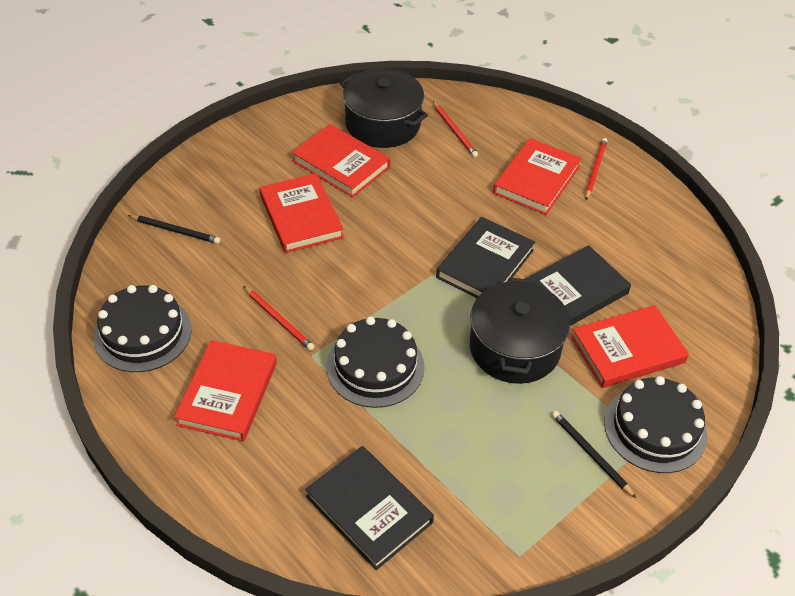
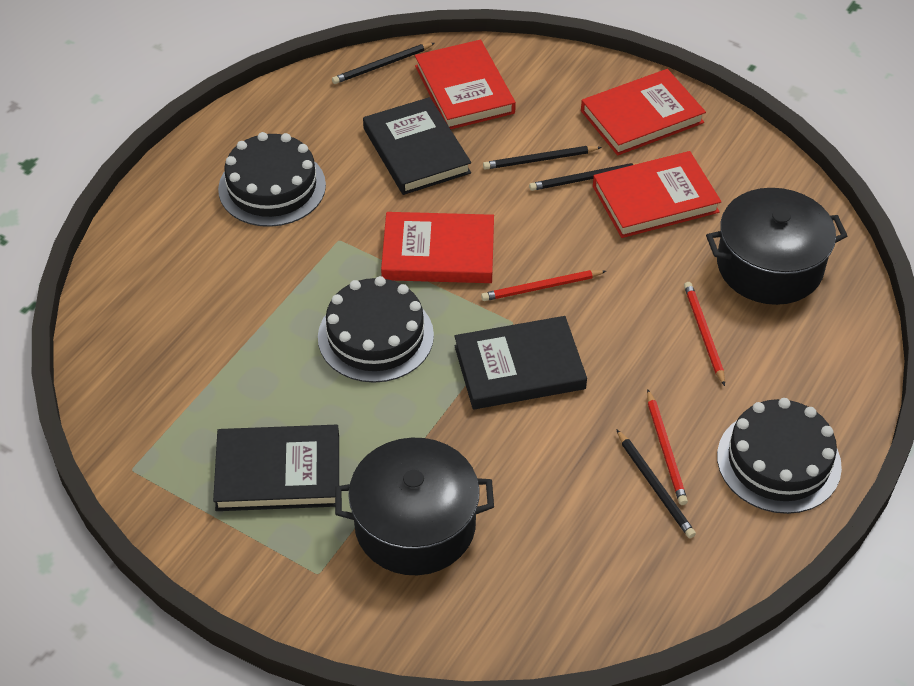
black pencil: 2 -> 4
red book: 5 -> 4

